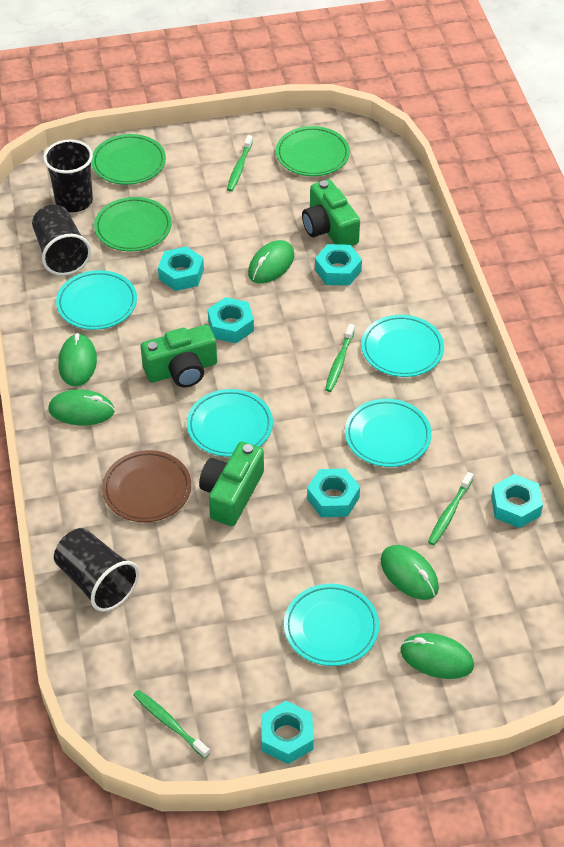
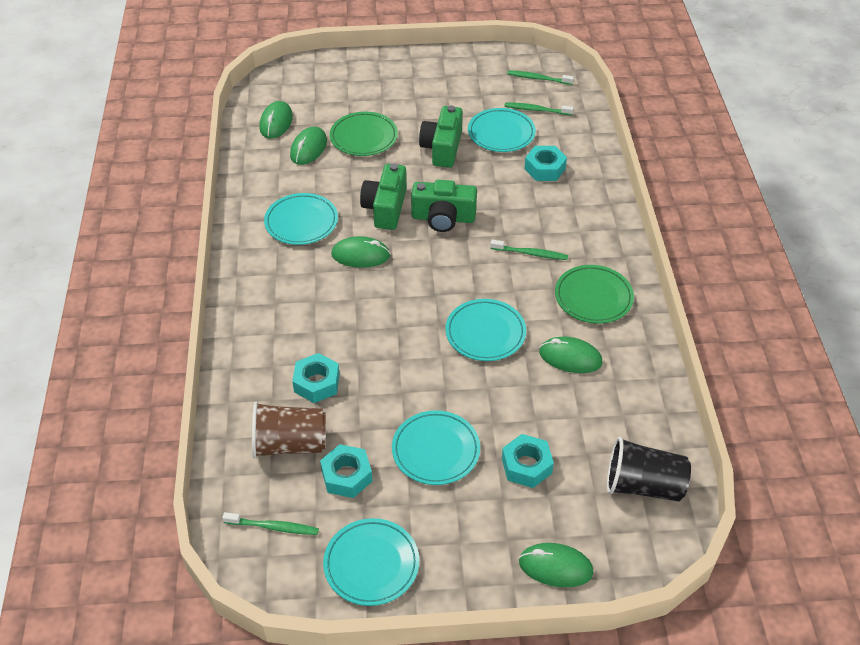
black cup: 3 -> 1
brown cup: 0 -> 1
brown plate: 1 -> 0
green plate: 3 -> 2
turquoise nut: 6 -> 4

